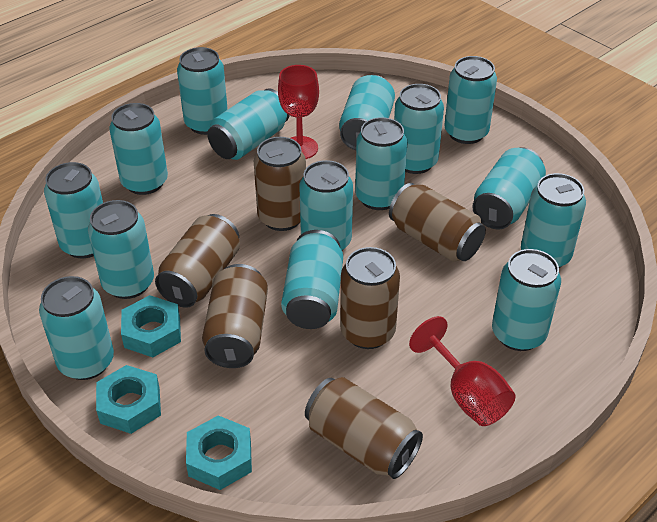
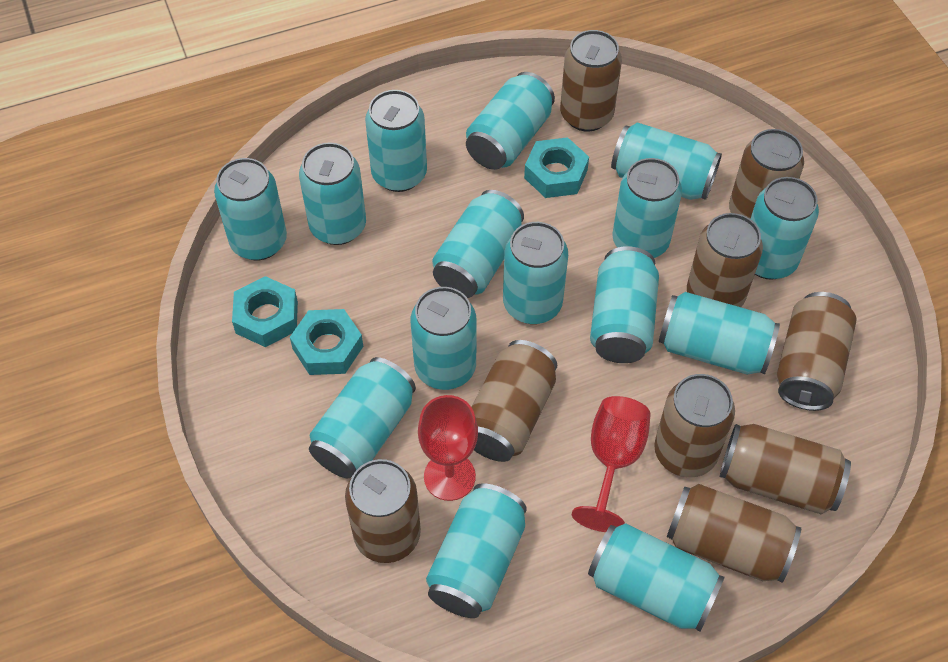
brown can: 6 -> 9

